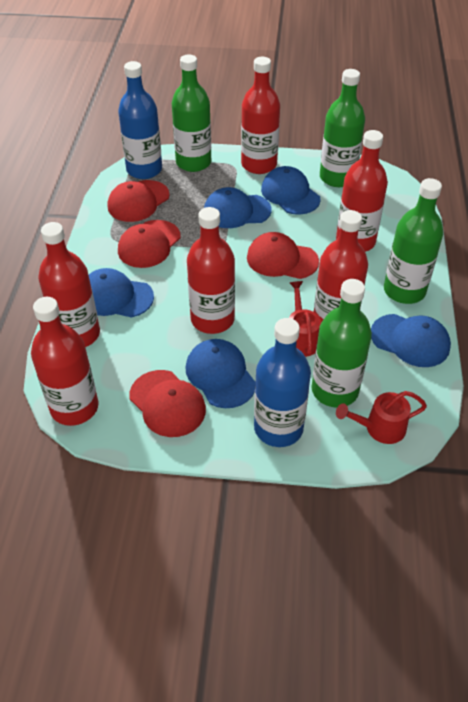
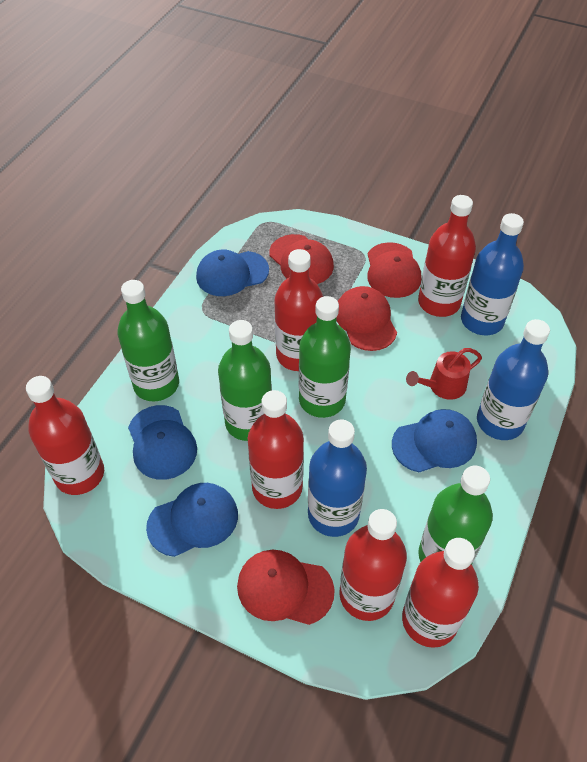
blue bottle: 2 -> 3
blue cap: 5 -> 4
red watering can: 2 -> 1

